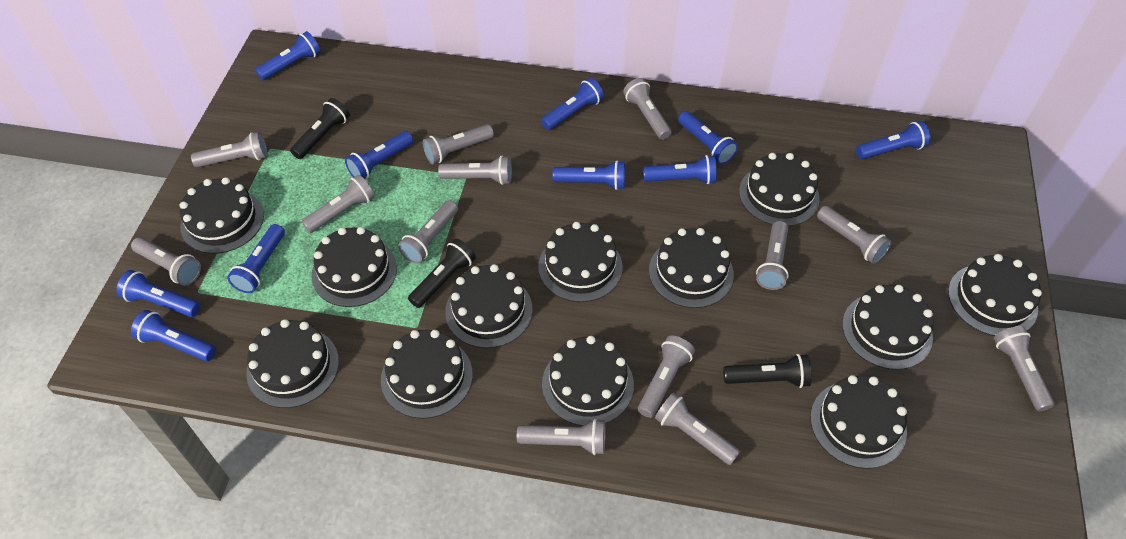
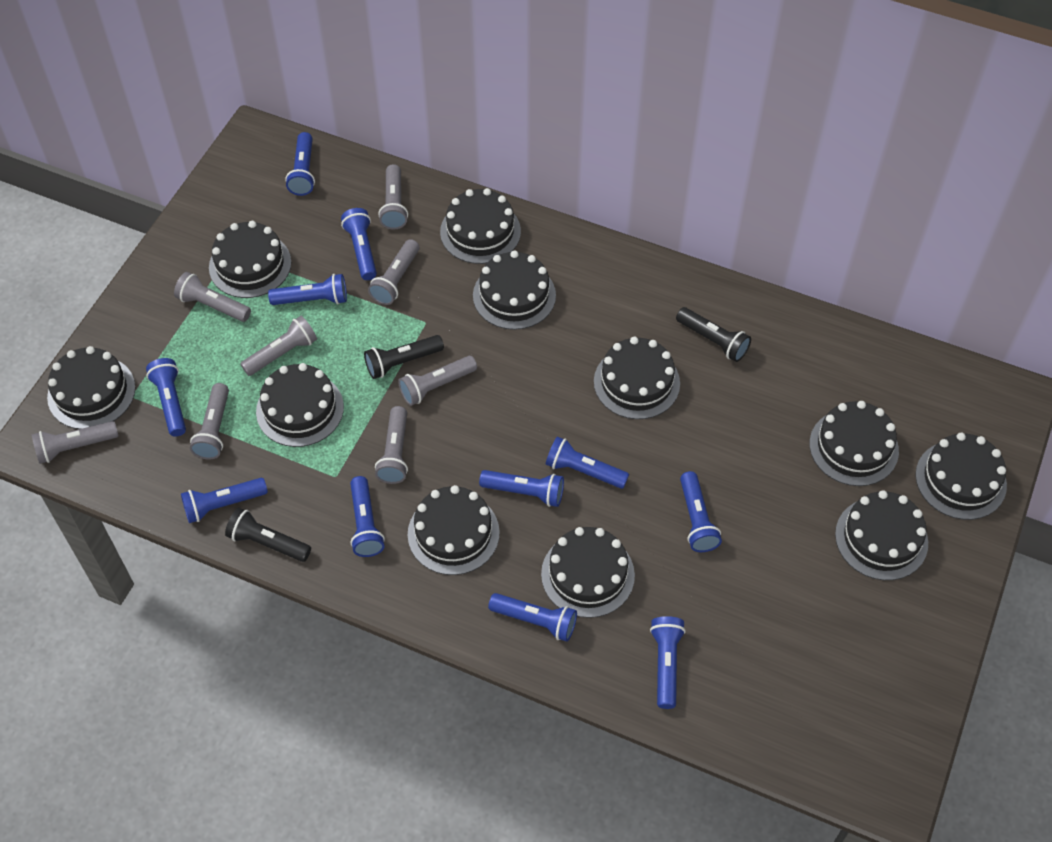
black cake: 12 -> 11
blue flashlight: 10 -> 11
grey flashlight: 13 -> 8

